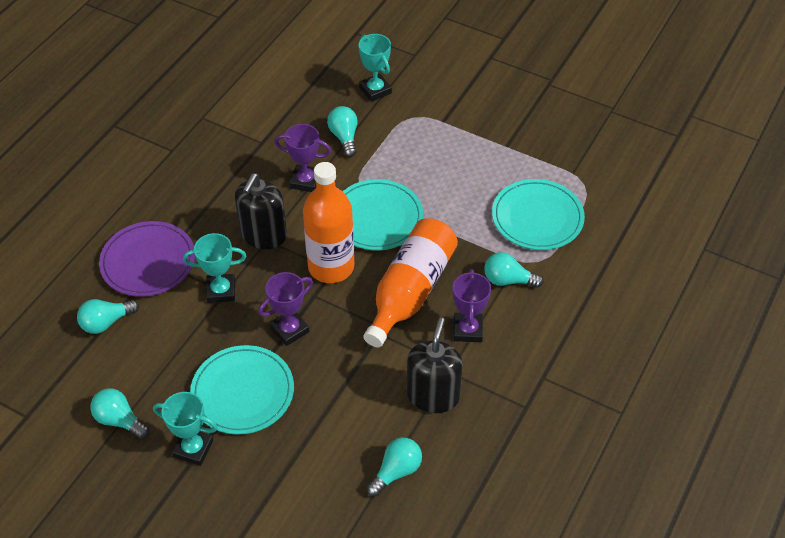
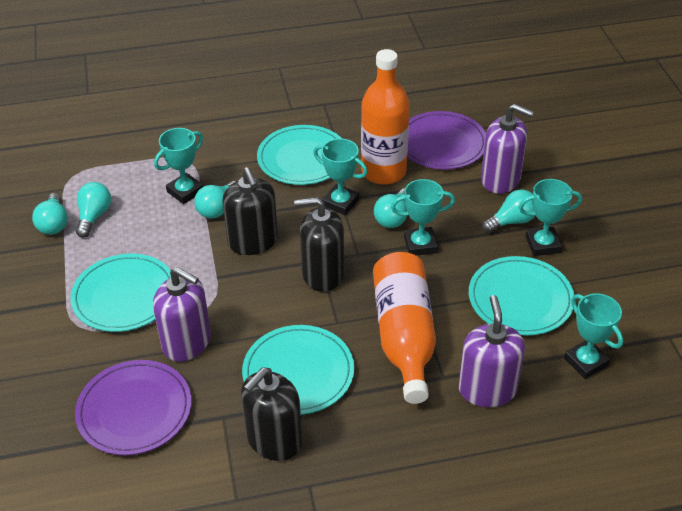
black soap dispenser: 2 -> 3
purple plate: 1 -> 2
purple soap dispenser: 0 -> 3
purple trophy: 3 -> 0
turquoise plate: 3 -> 4
turquoise trophy: 3 -> 5

